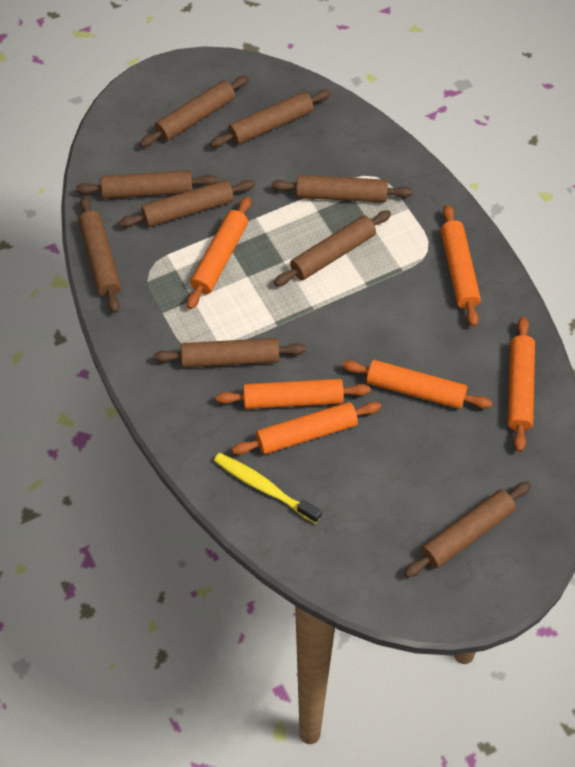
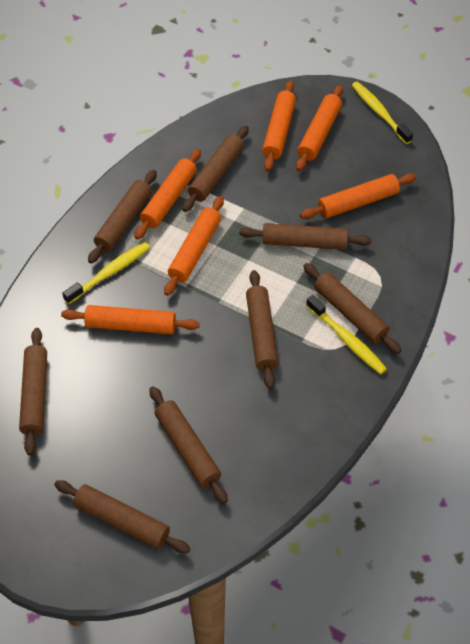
brown rolling pin: 9 -> 8
yellow toothbrush: 1 -> 3

